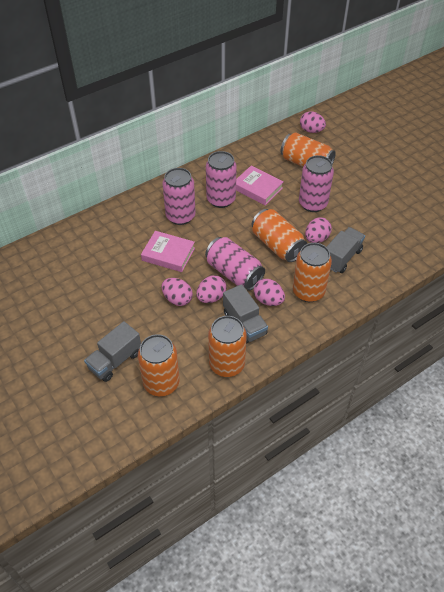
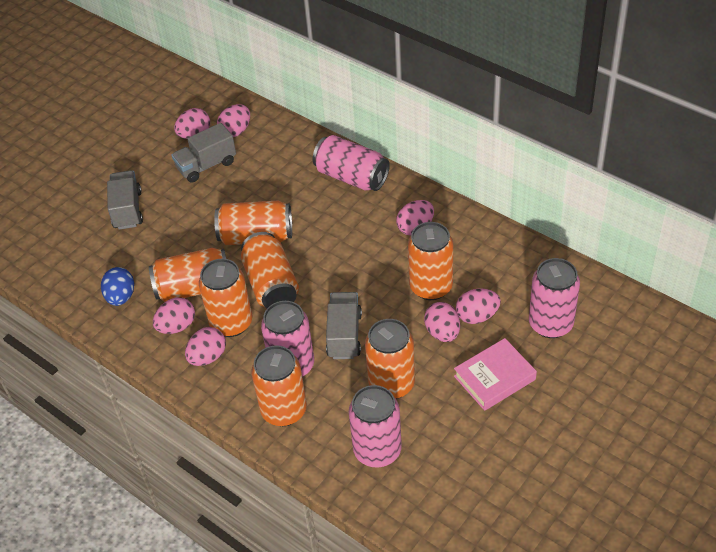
blue egg: 0 -> 1
orange can: 5 -> 7
pink book: 2 -> 1
pink egg: 5 -> 7

